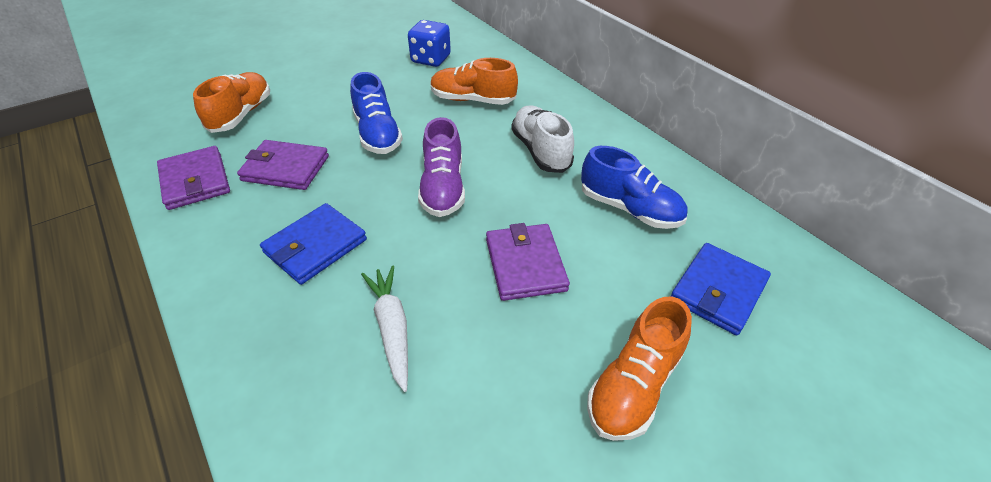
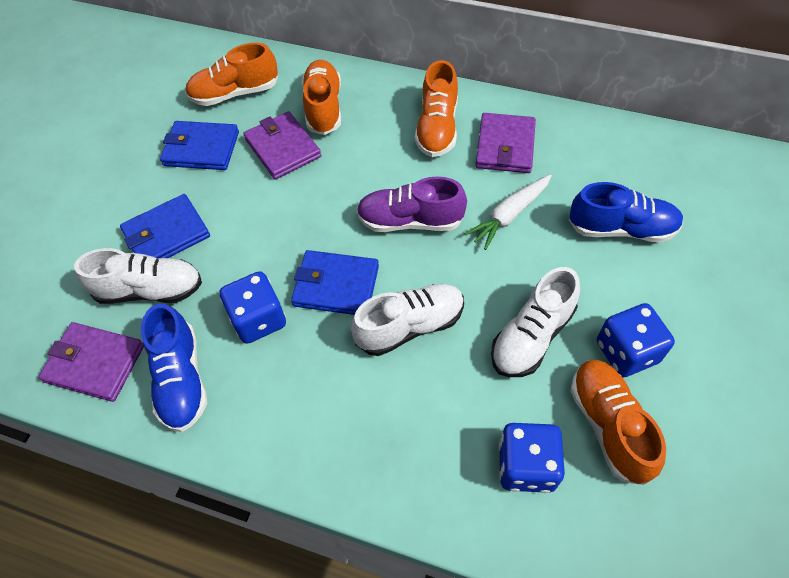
blue dice: 1 -> 3
blue wallet: 2 -> 3
orange shoe: 3 -> 4
white shoe: 1 -> 3

